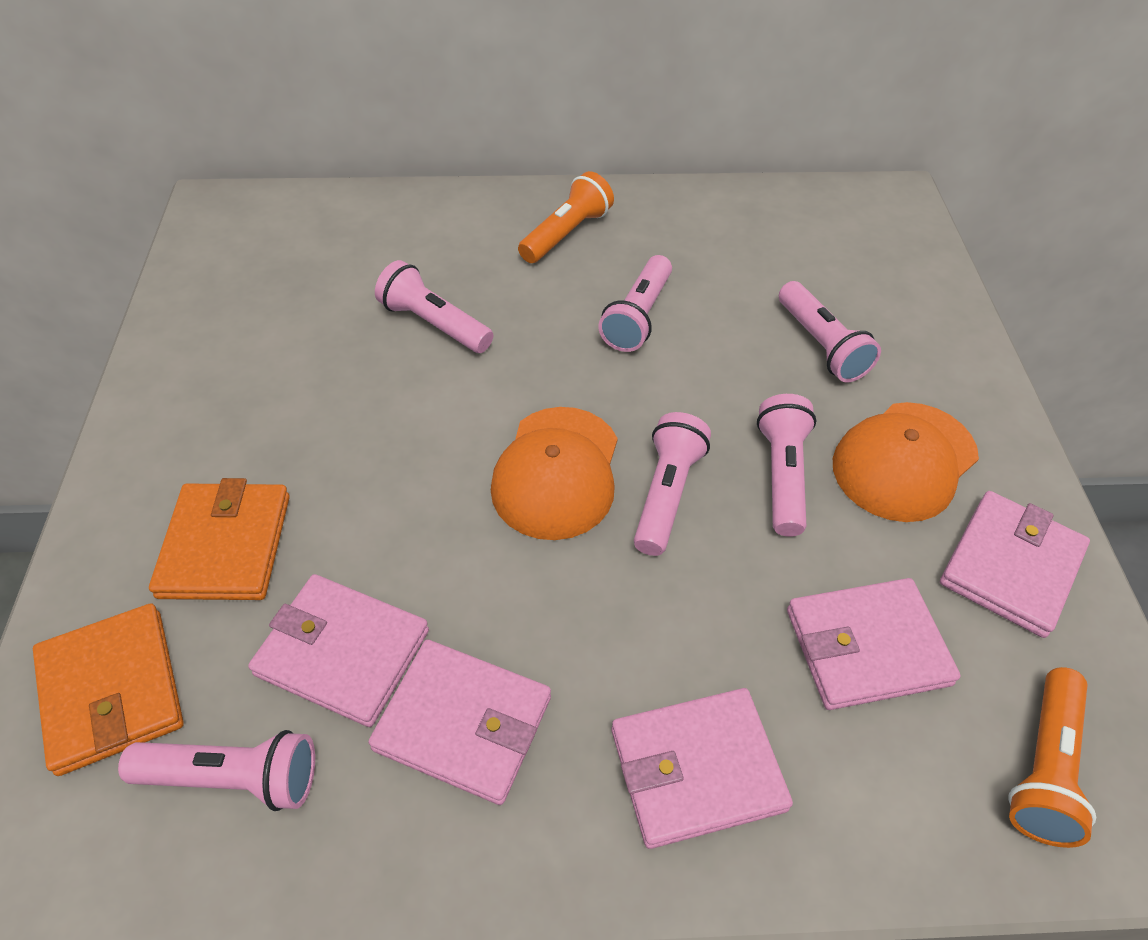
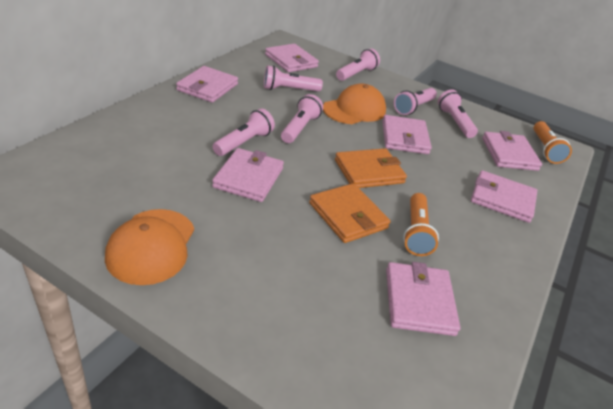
pink wallet: 5 -> 7

